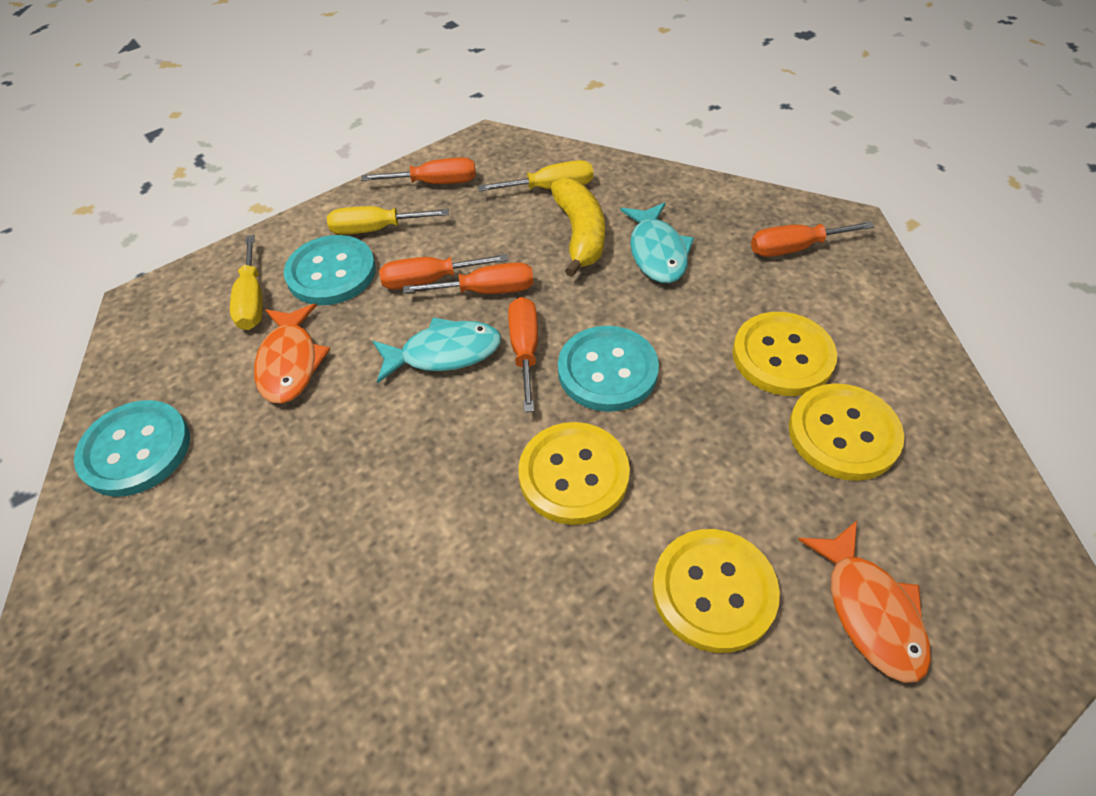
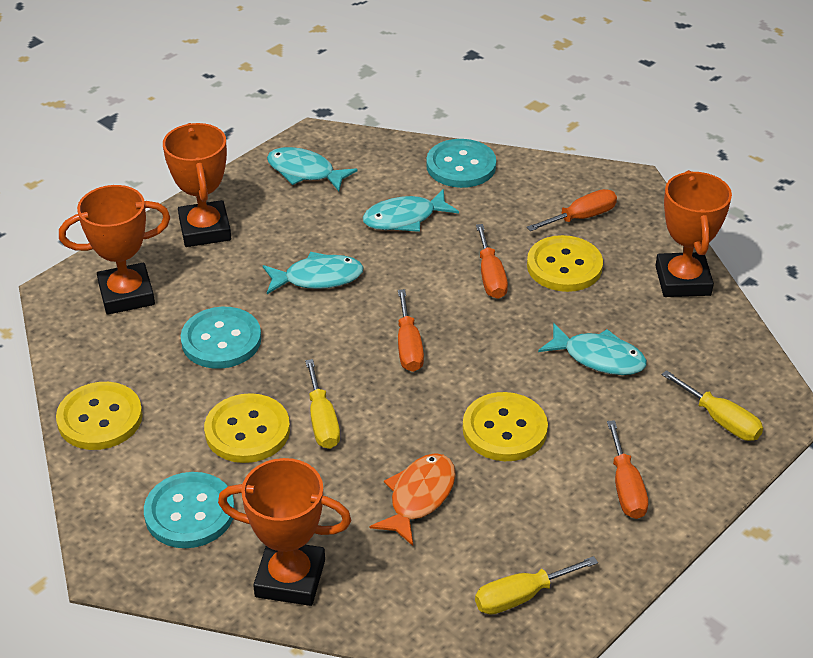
orange fish: 2 -> 1
orange screwdriver: 5 -> 4
orange trophy: 0 -> 4
turquoise fish: 2 -> 4
yellow banana: 1 -> 0

